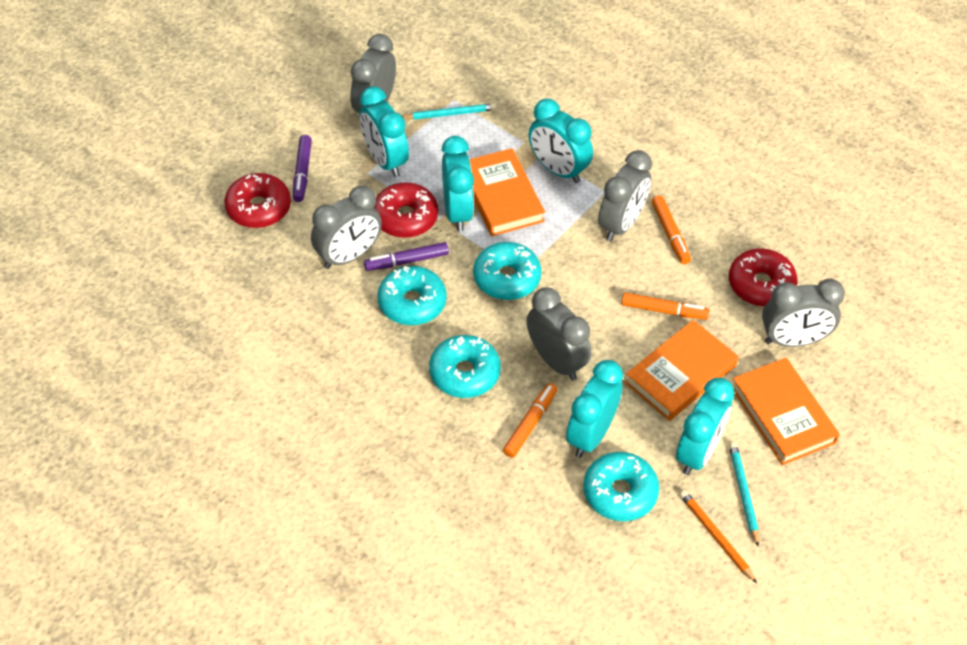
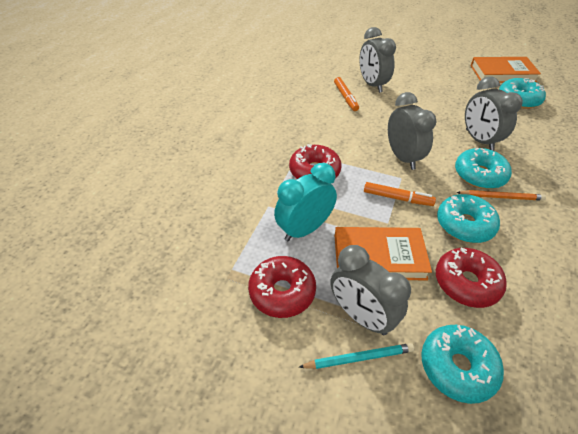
grey clock: 5 -> 4
orange book: 3 -> 2
orange marker: 3 -> 2
purple marker: 2 -> 0
turquoise clock: 5 -> 1
turquoise pencil: 2 -> 1

